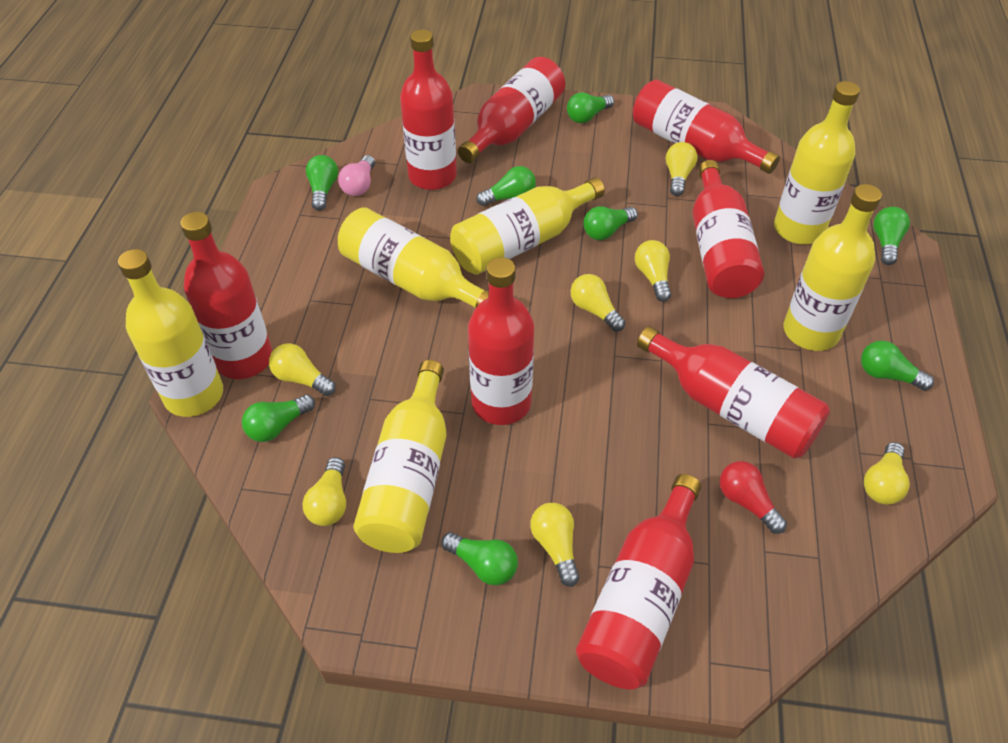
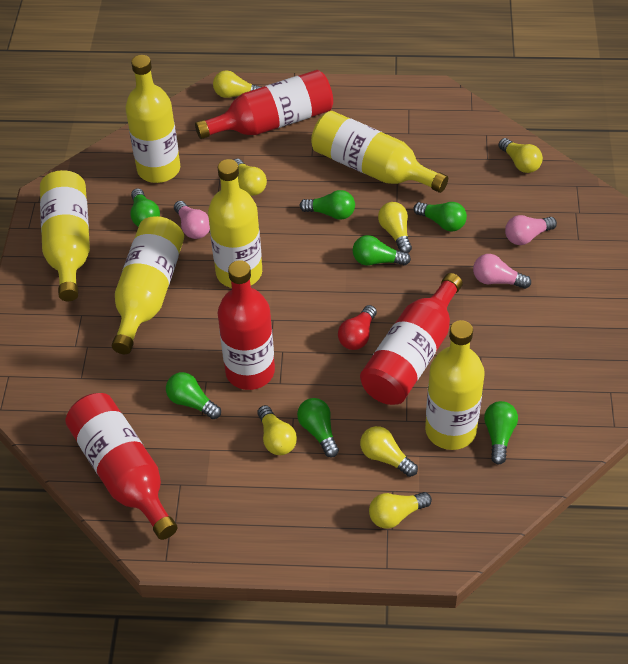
green light bulb: 8 -> 7
pink light bulb: 1 -> 3
red bottle: 8 -> 4

